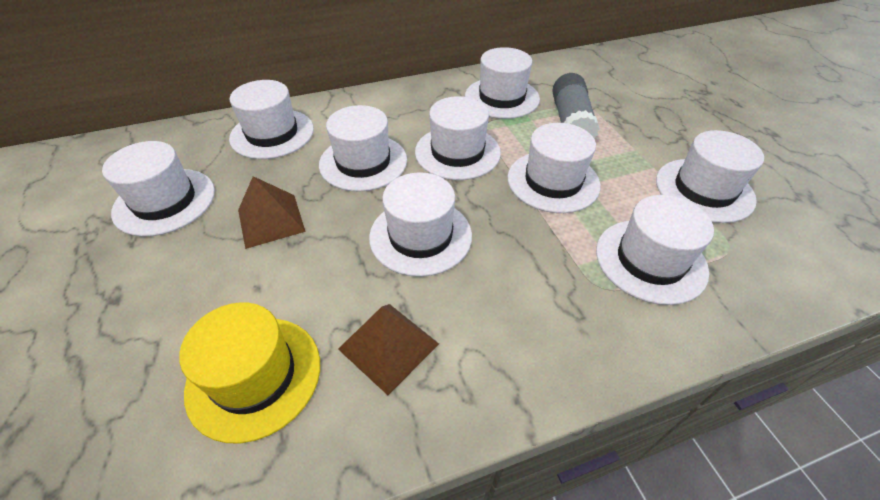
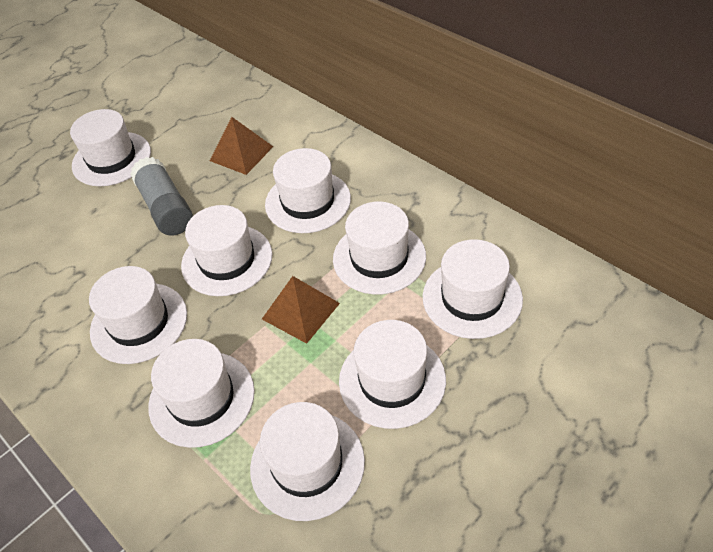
yellow hat: 1 -> 0

